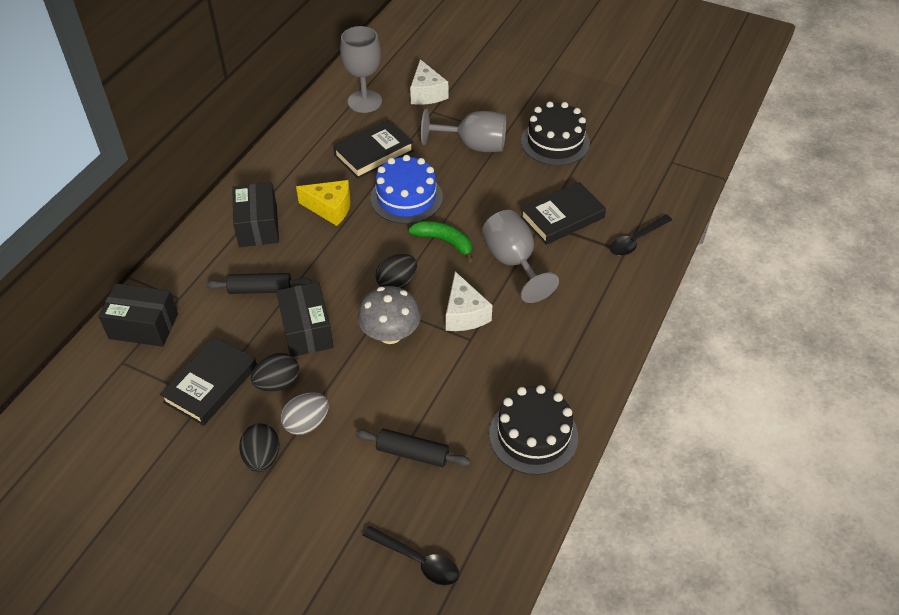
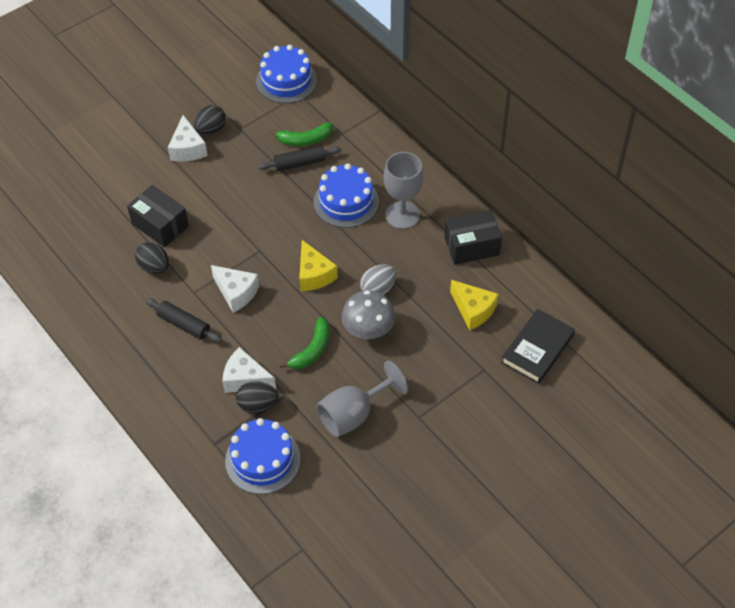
black book: 3 -> 1
black box: 3 -> 2
black cake: 2 -> 0
black spoon: 2 -> 0
blue cake: 1 -> 3
green banana: 1 -> 2
grey goblet: 3 -> 2
white cheese: 2 -> 3
yellow cheese: 1 -> 2

